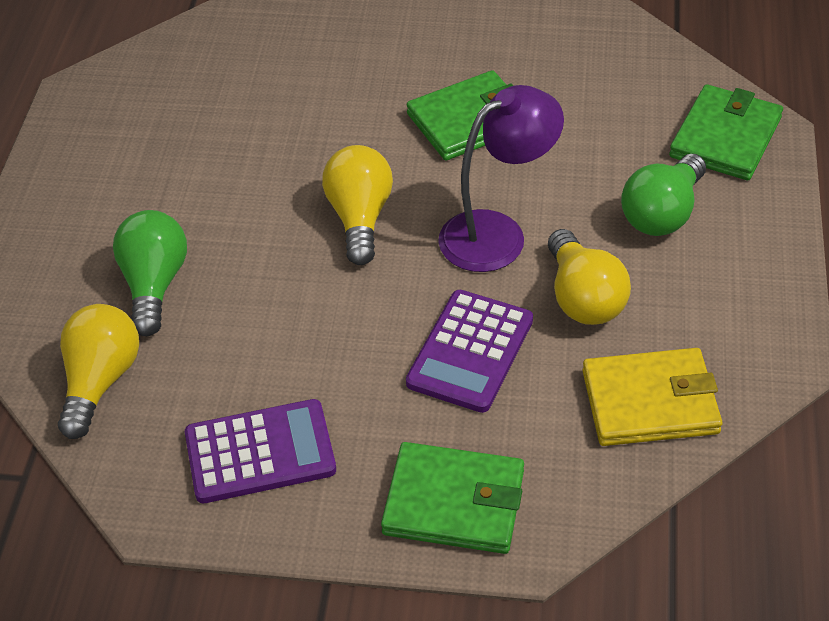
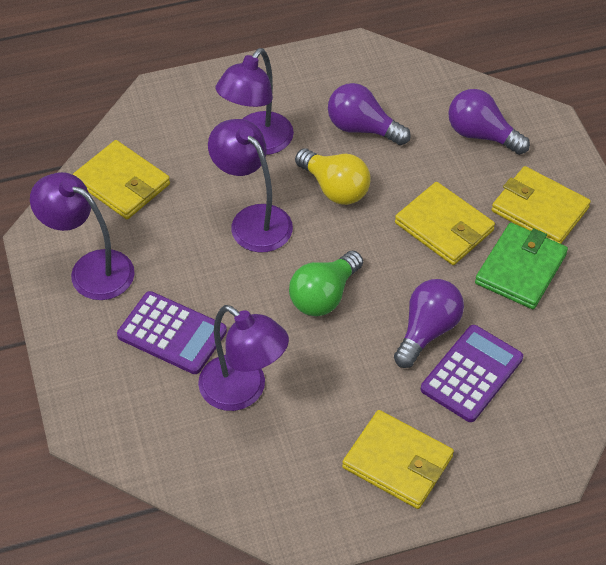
green light bulb: 2 -> 1
green wallet: 3 -> 1
purple lamp: 1 -> 4
purple light bulb: 0 -> 3
yellow light bulb: 3 -> 1
yellow wallet: 1 -> 4

